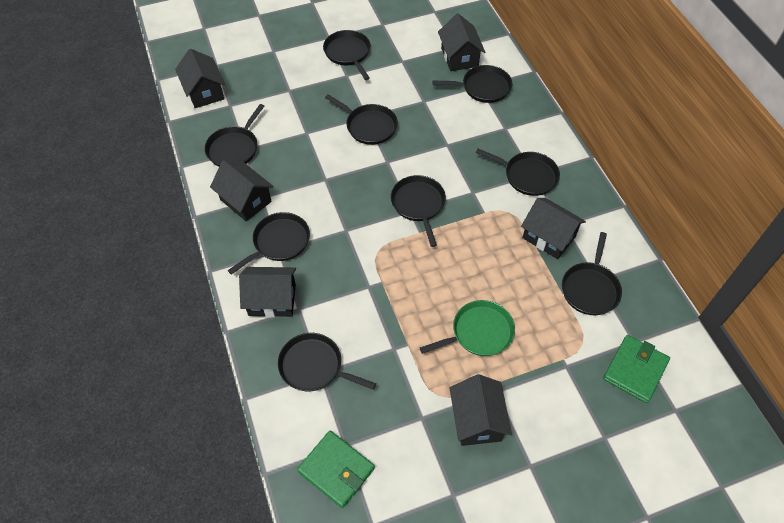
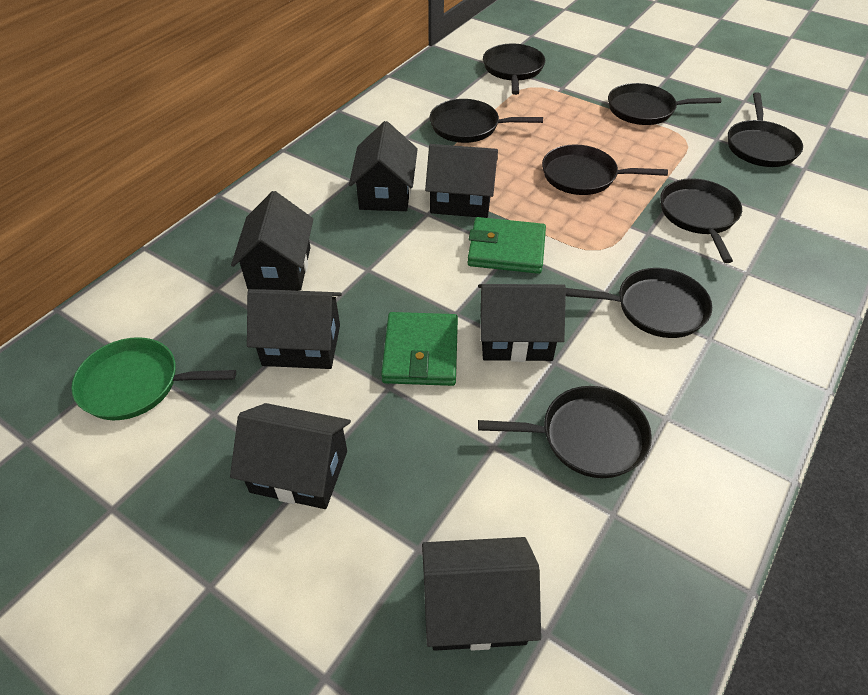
black house: 6 -> 7
black pan: 9 -> 8

